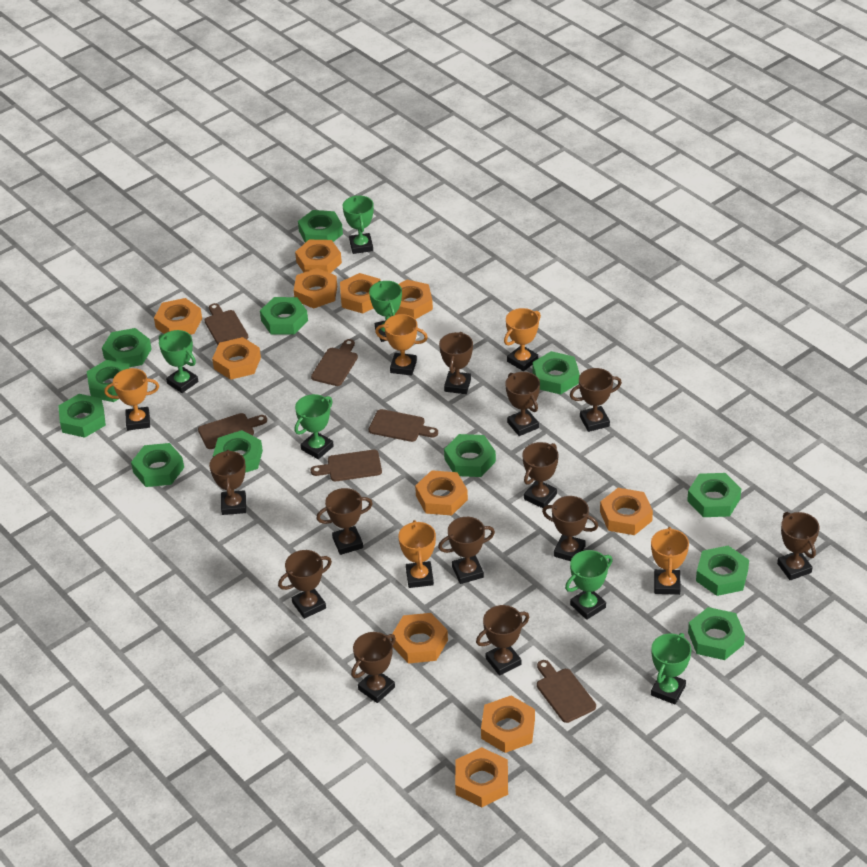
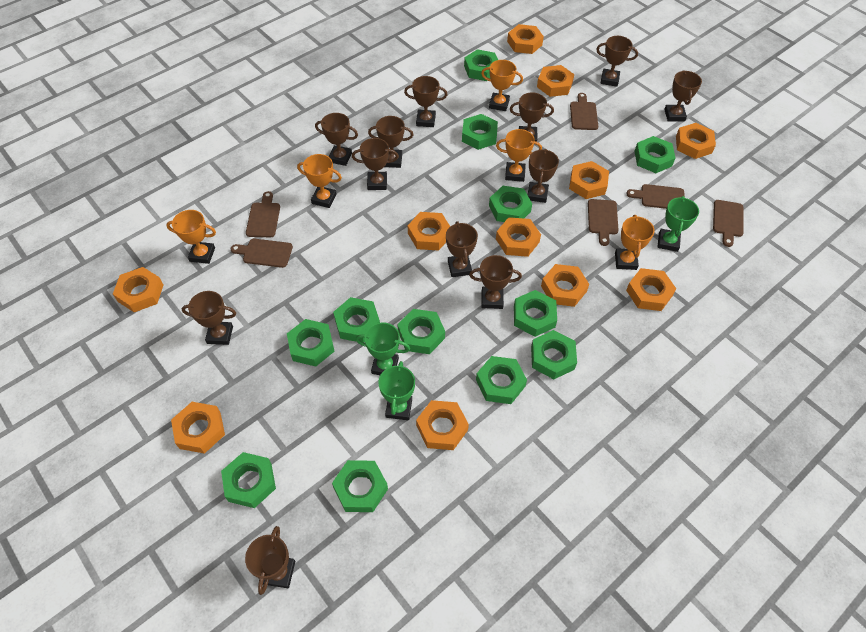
green trophy: 6 -> 3

